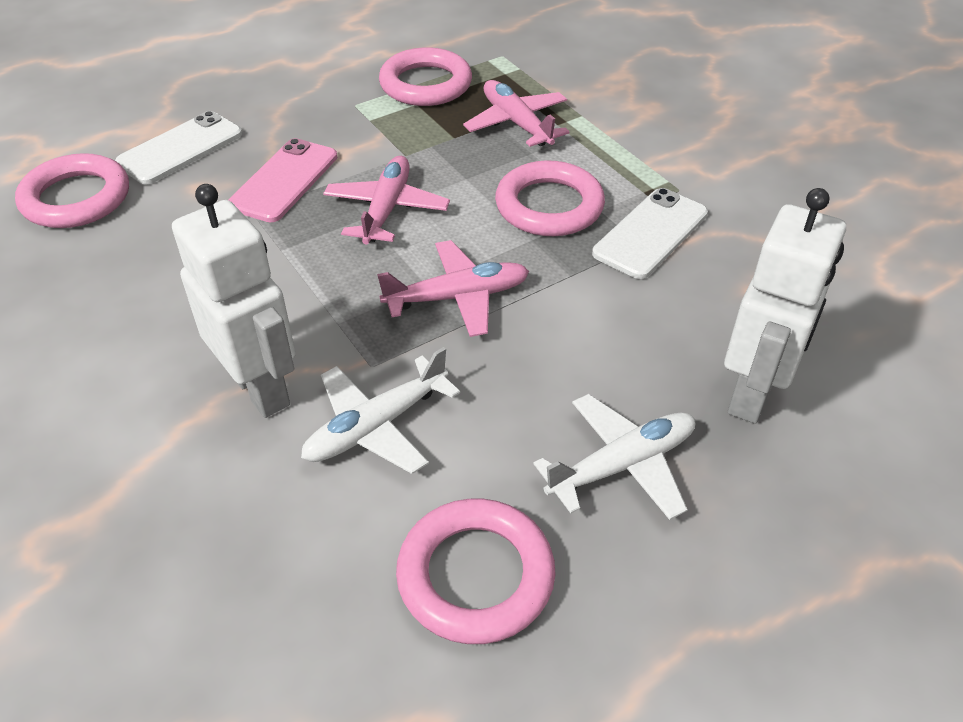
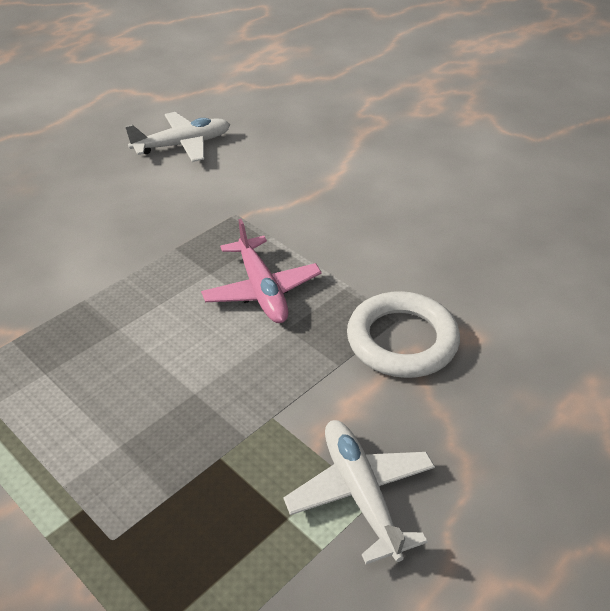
pink phone: 1 -> 0
pink plane: 3 -> 1
pink ring: 4 -> 0
white phone: 2 -> 0
white ring: 0 -> 1
white robot: 2 -> 0

